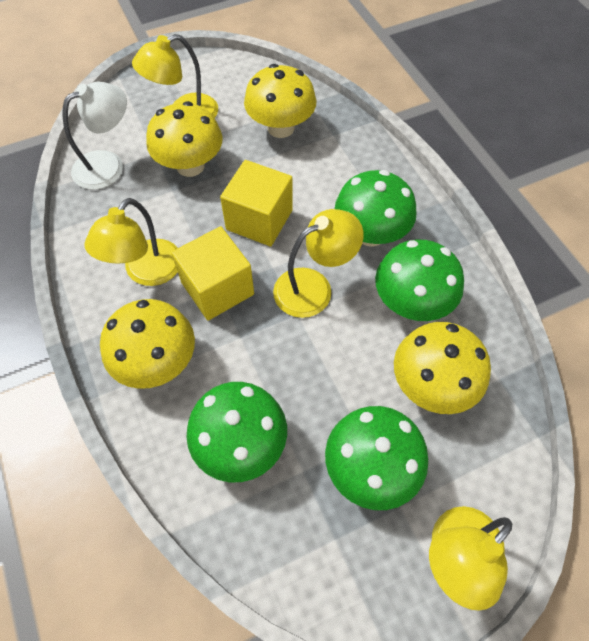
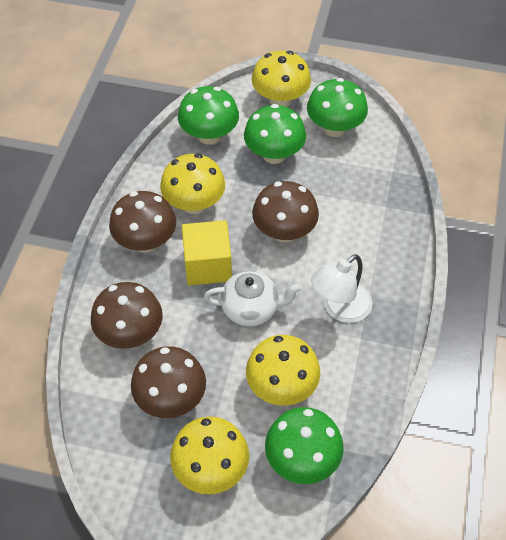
brown mushroom: 0 -> 4
white teapot: 0 -> 1
yellow cube: 2 -> 1
yellow lamp: 4 -> 0

